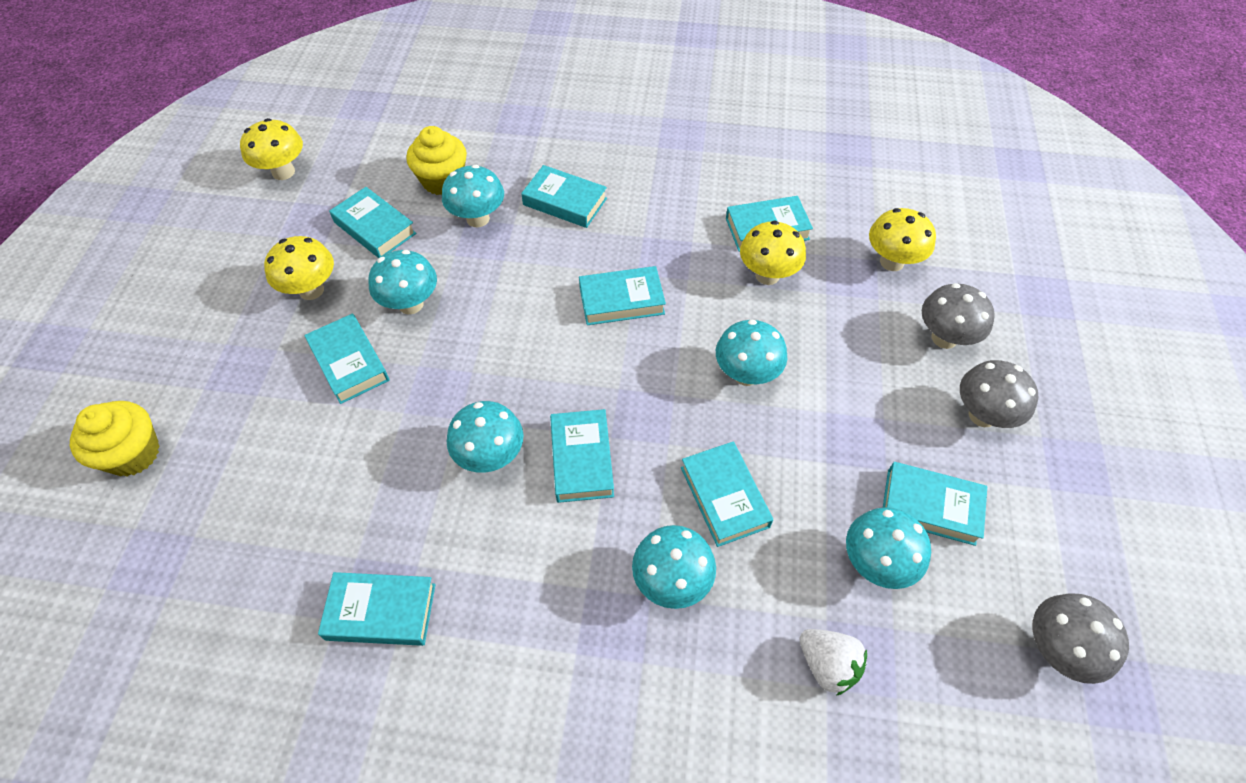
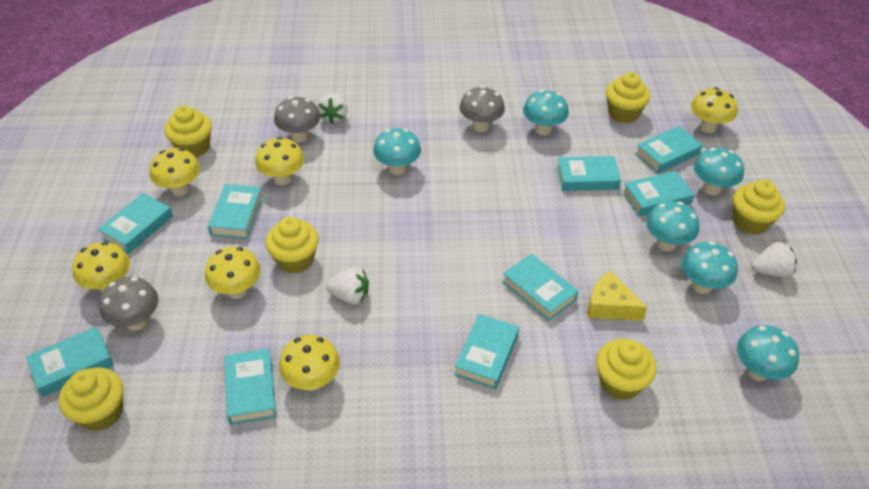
white strawberry: 1 -> 3
yellow cheese: 0 -> 1
yellow cupcake: 2 -> 6
yellow mushroom: 4 -> 6

